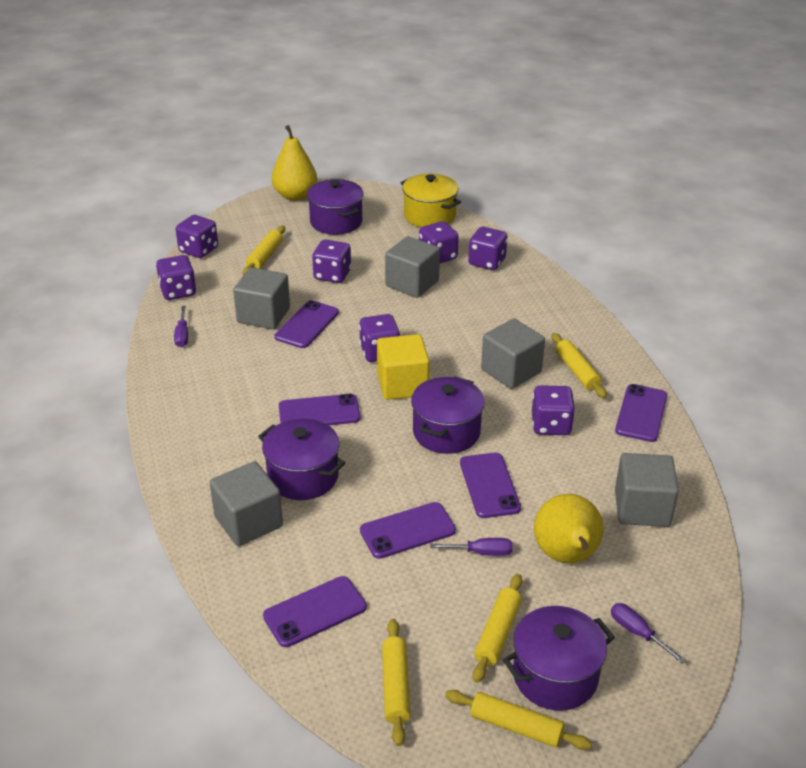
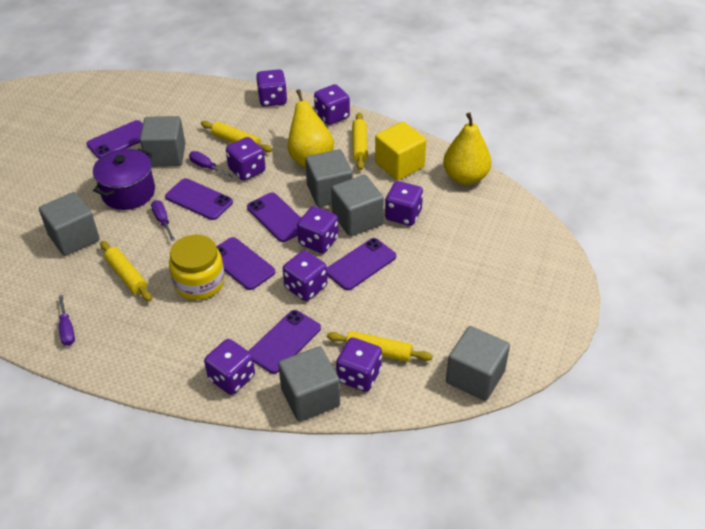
grey cube: 5 -> 6
purple dice: 7 -> 8
purple pot: 4 -> 1
yellow jar: 0 -> 1
yellow pot: 1 -> 0
yellow rolling pin: 5 -> 4

